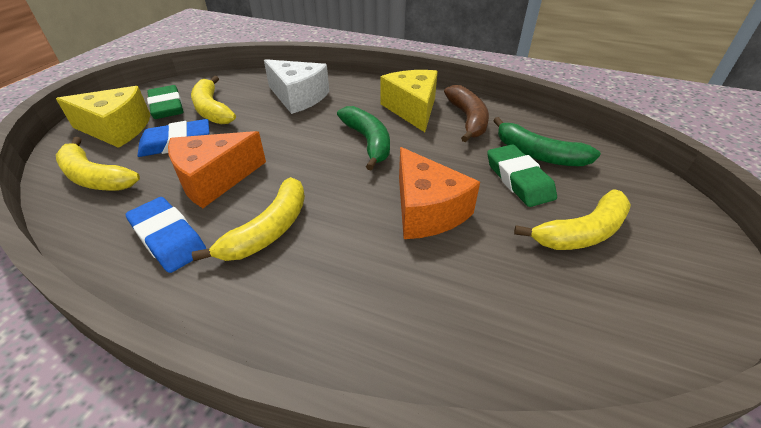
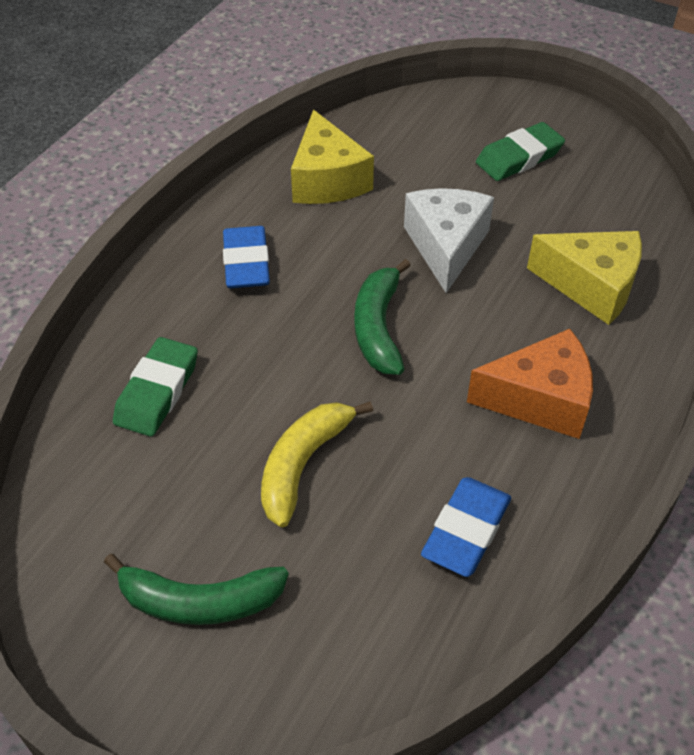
brown banana: 1 -> 0
orange cheese: 2 -> 1
yellow banana: 4 -> 1

